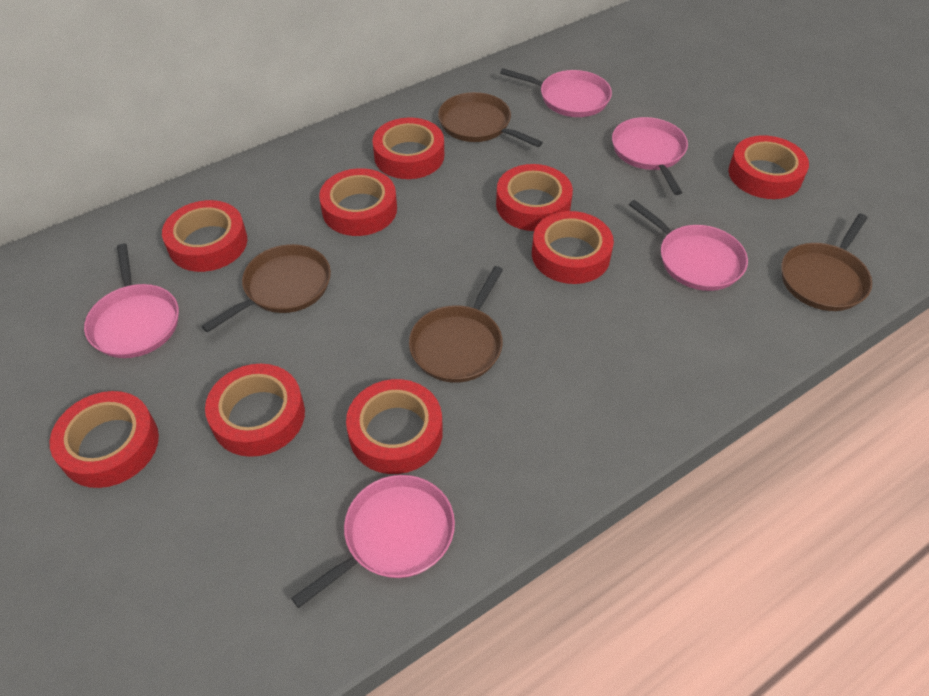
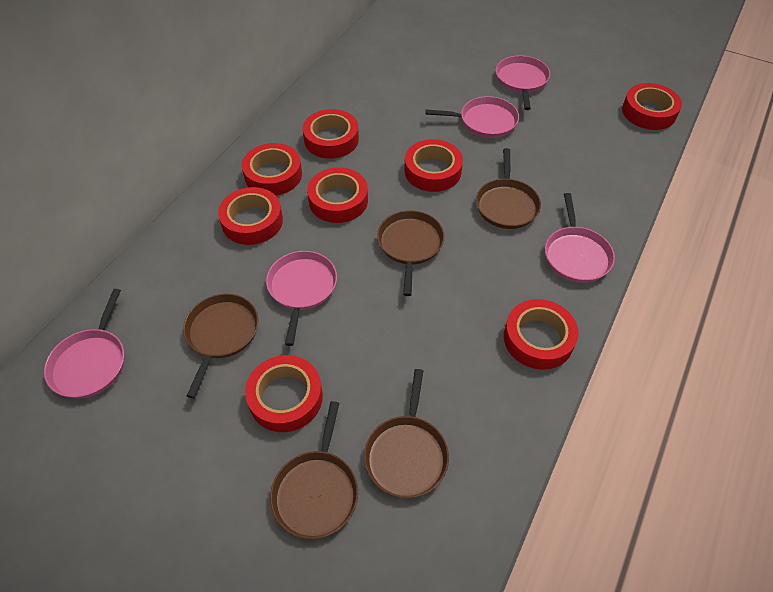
brown pan: 4 -> 5
red tape: 9 -> 8

